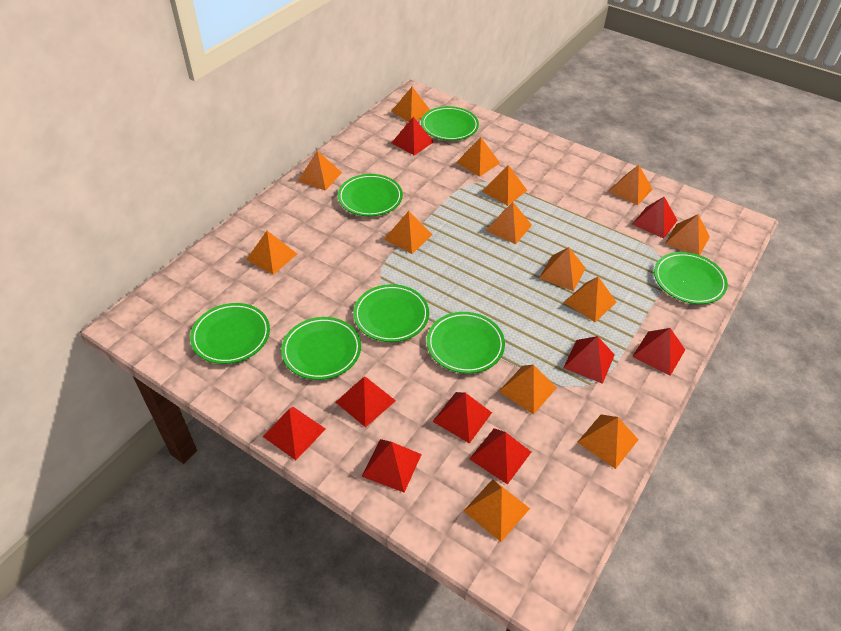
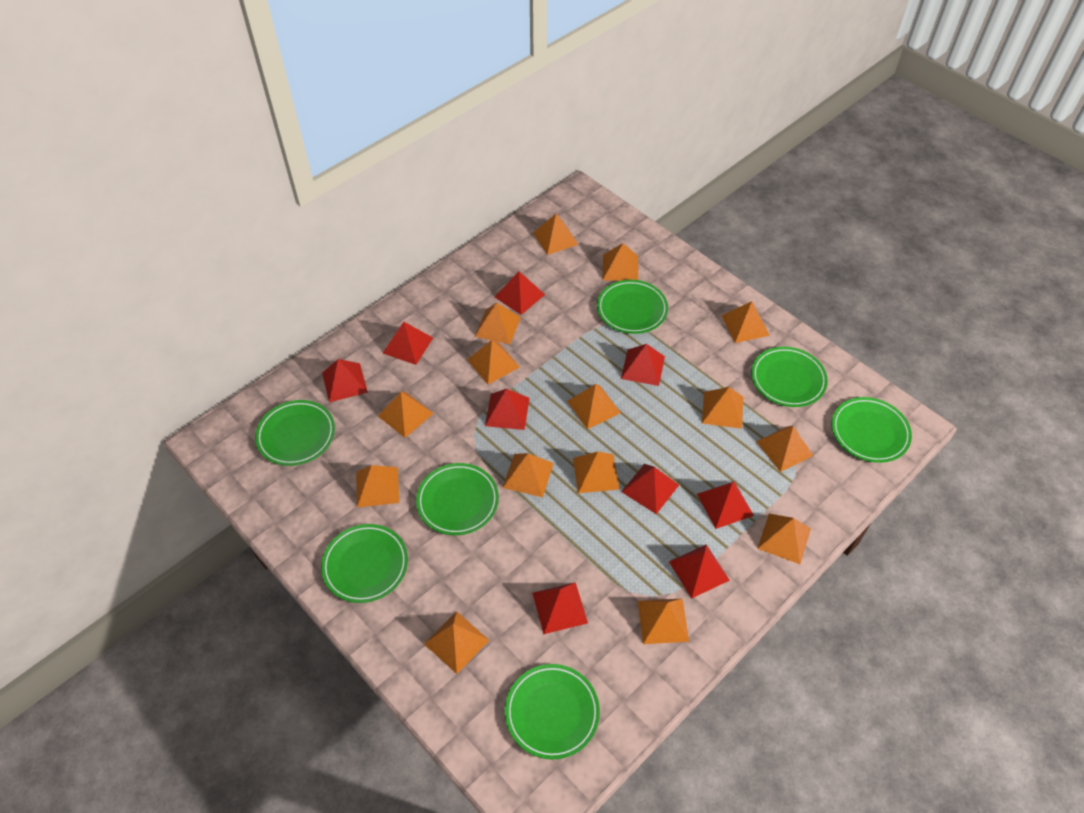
orange pyramid: 14 -> 15

